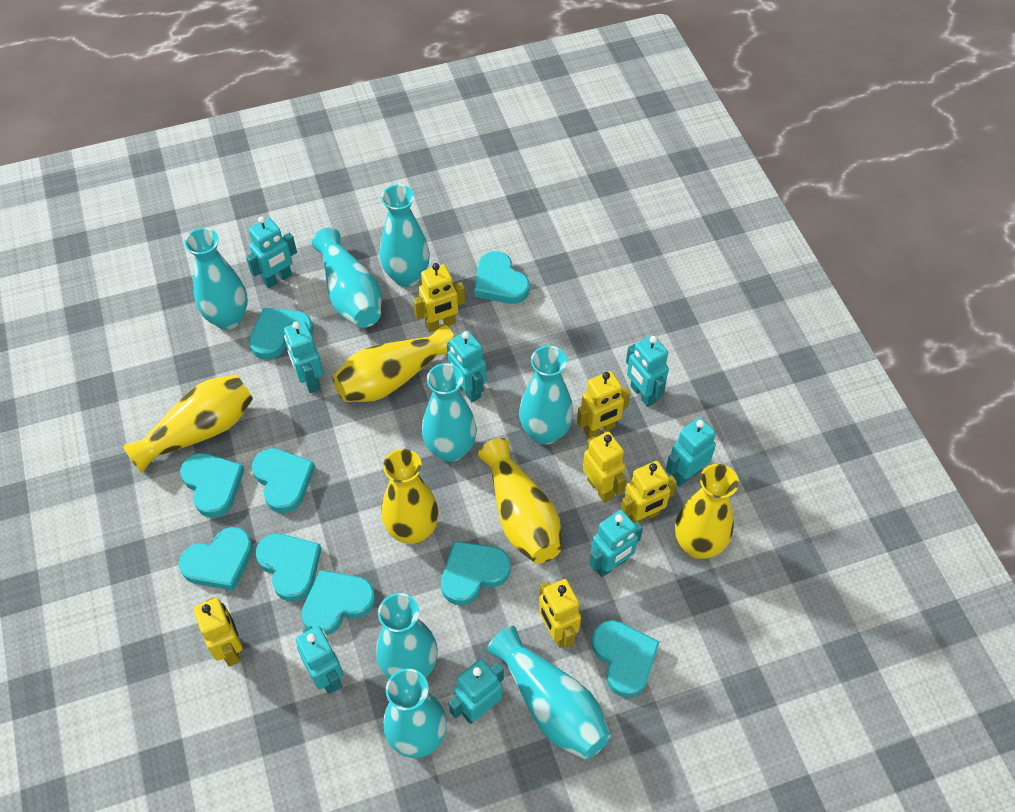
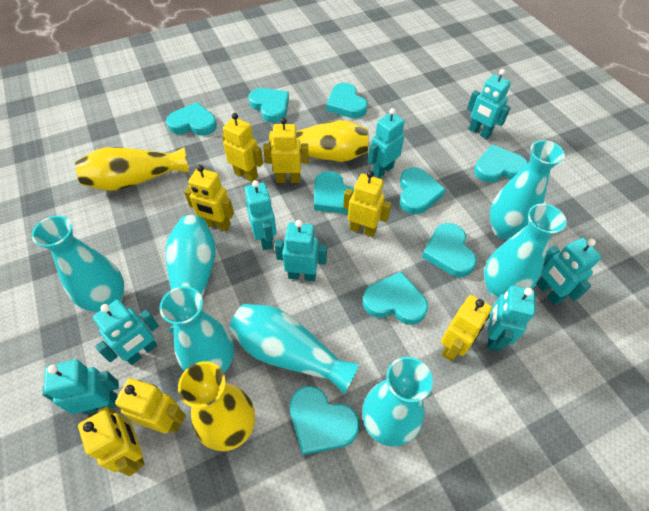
turquoise vase: 8 -> 7
yellow robot: 6 -> 7
yellow vase: 5 -> 3

